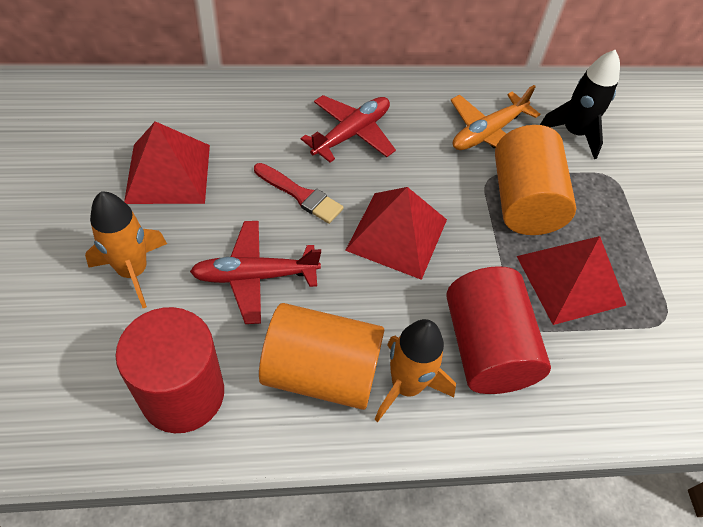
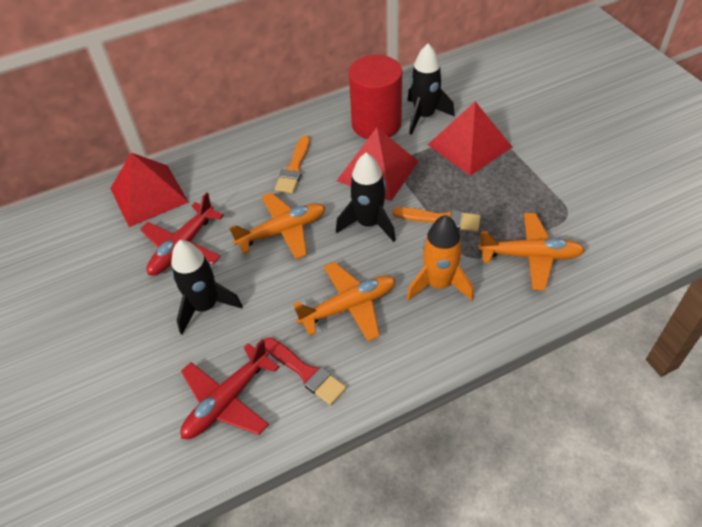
black rocket: 1 -> 3
orange brush: 0 -> 2
orange cylinder: 2 -> 0
orange plane: 1 -> 3
orange rocket: 2 -> 1
red cylinder: 2 -> 1

